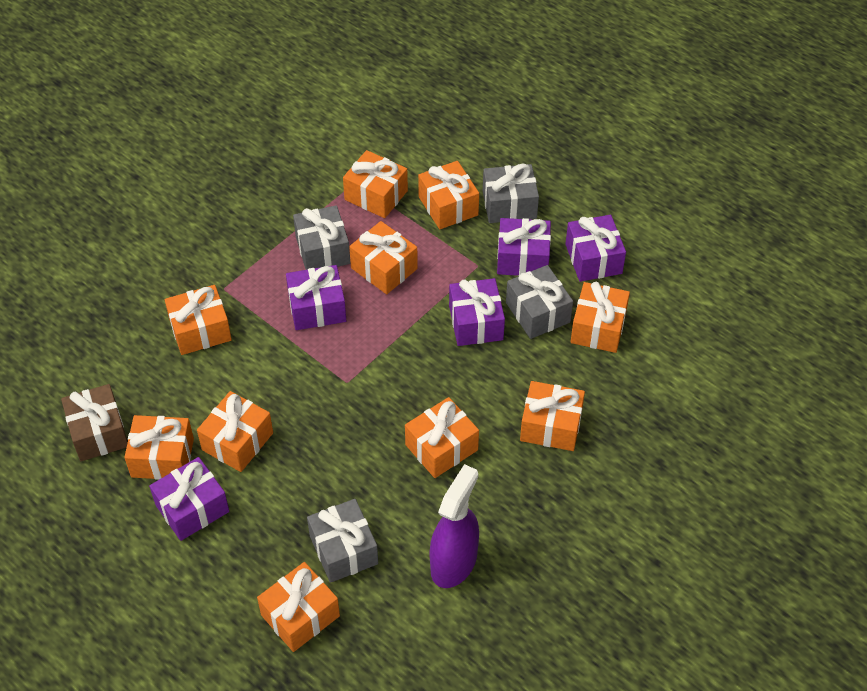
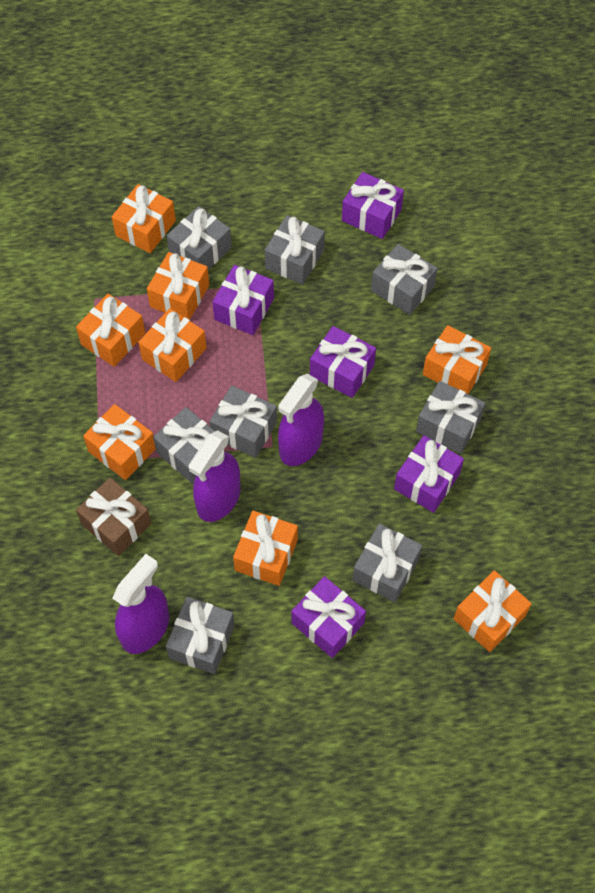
grey gift: 4 -> 8
orange gift: 10 -> 8
purple spray bottle: 1 -> 3

